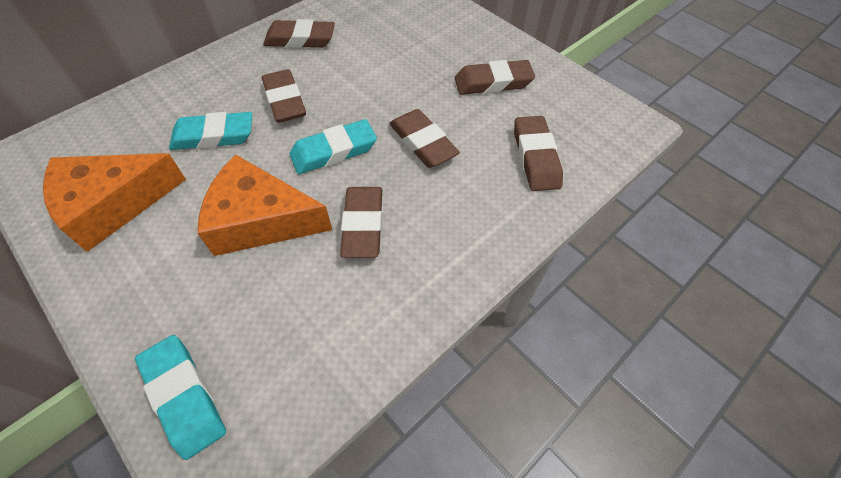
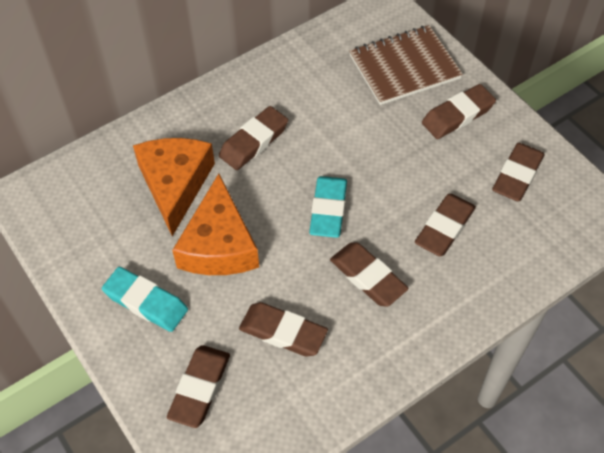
brown eraser: 6 -> 7
brown notebook: 0 -> 1
turquoise eraser: 3 -> 2

